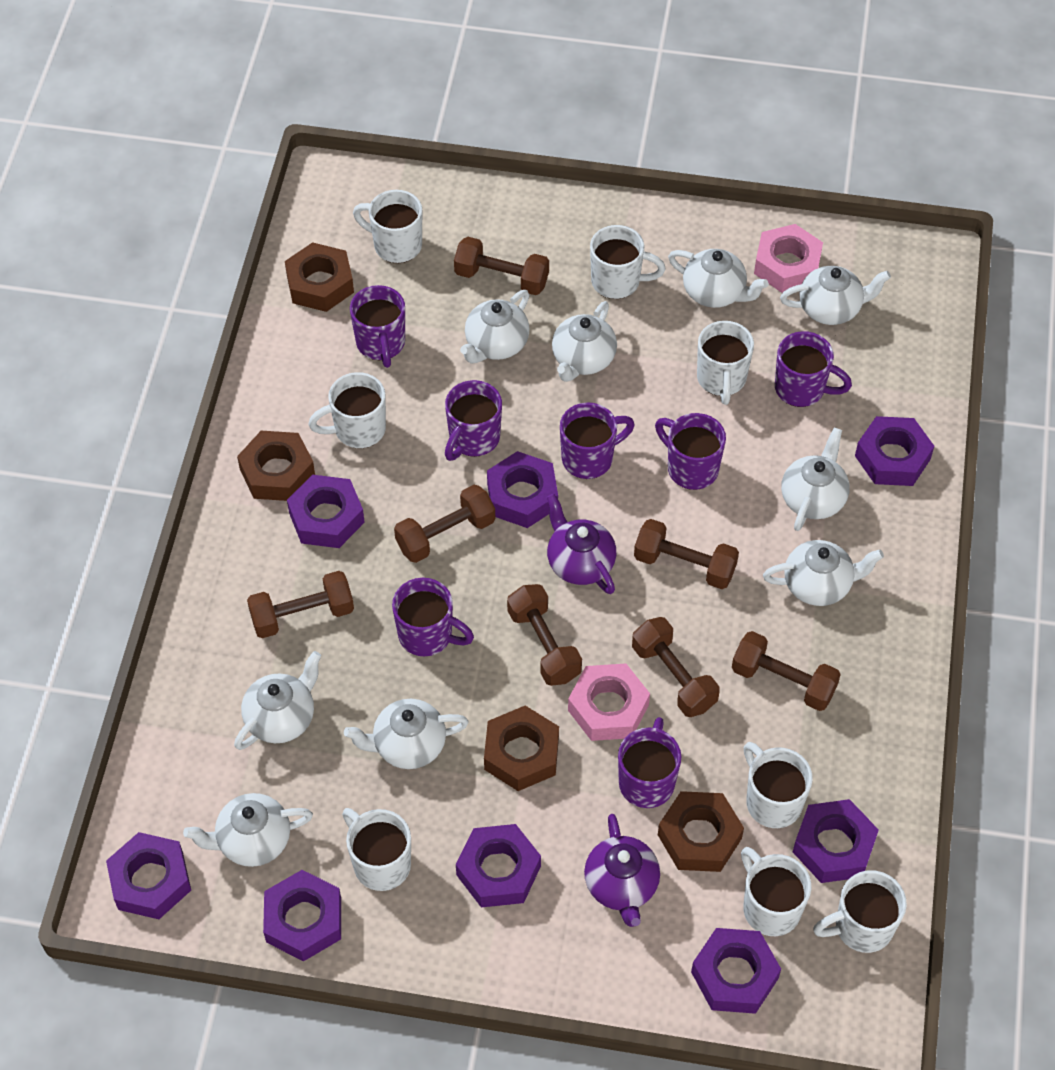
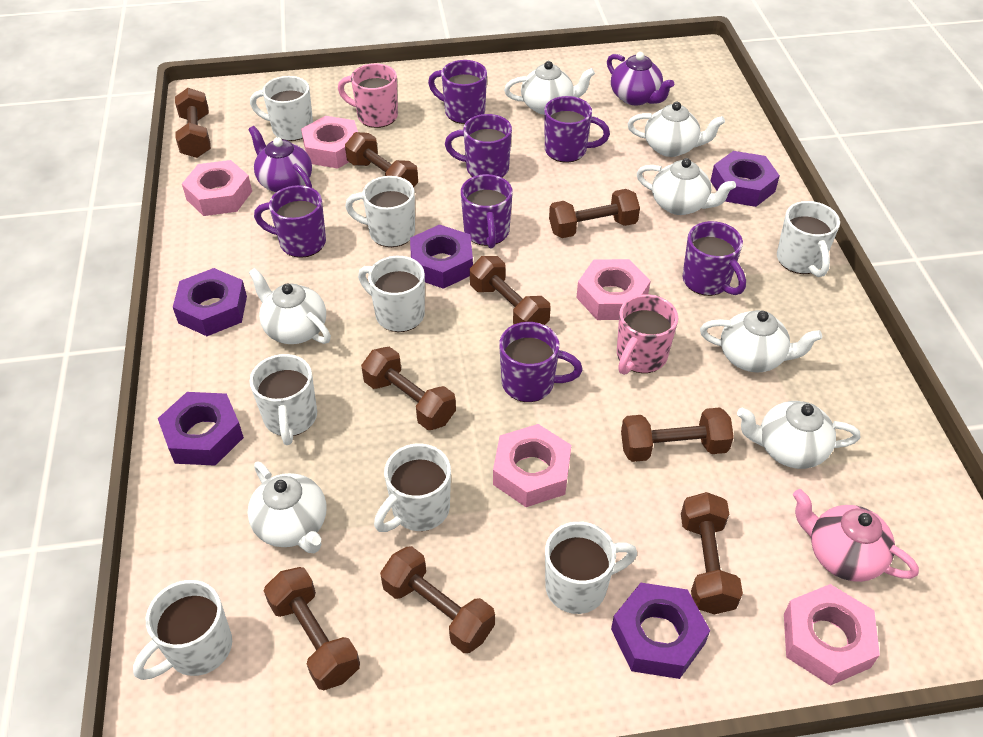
brown dumbbell: 7 -> 9
brown nut: 4 -> 0
pink mug: 0 -> 2
pink nut: 2 -> 5
pink teapot: 0 -> 1
purple nut: 8 -> 5
white teapot: 9 -> 7

